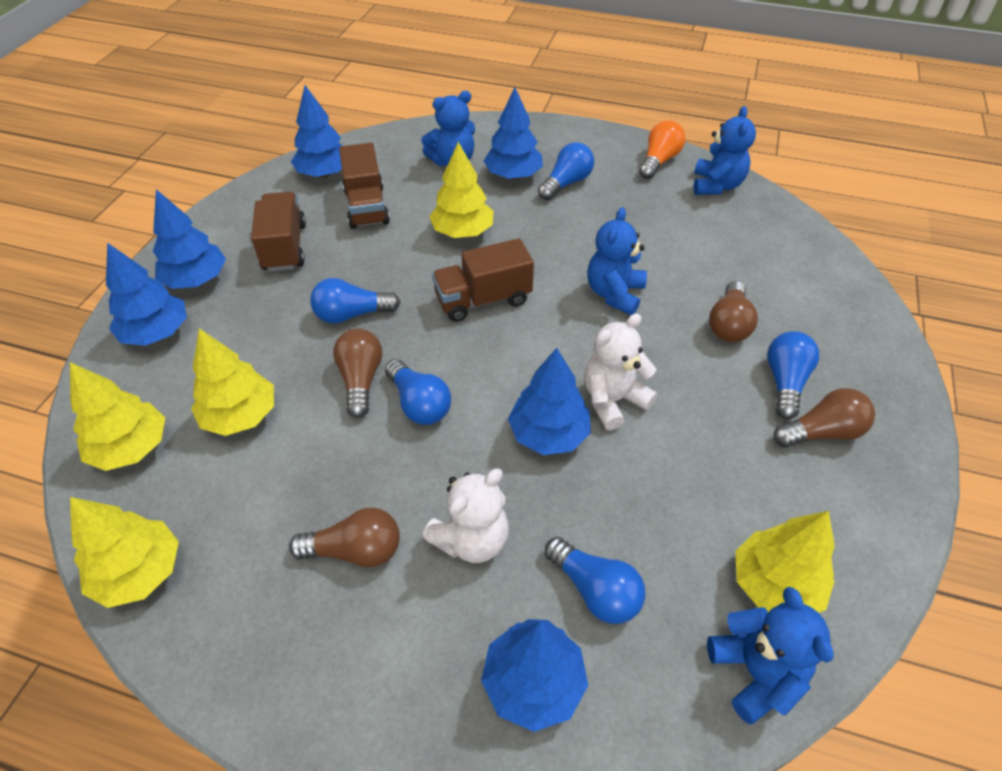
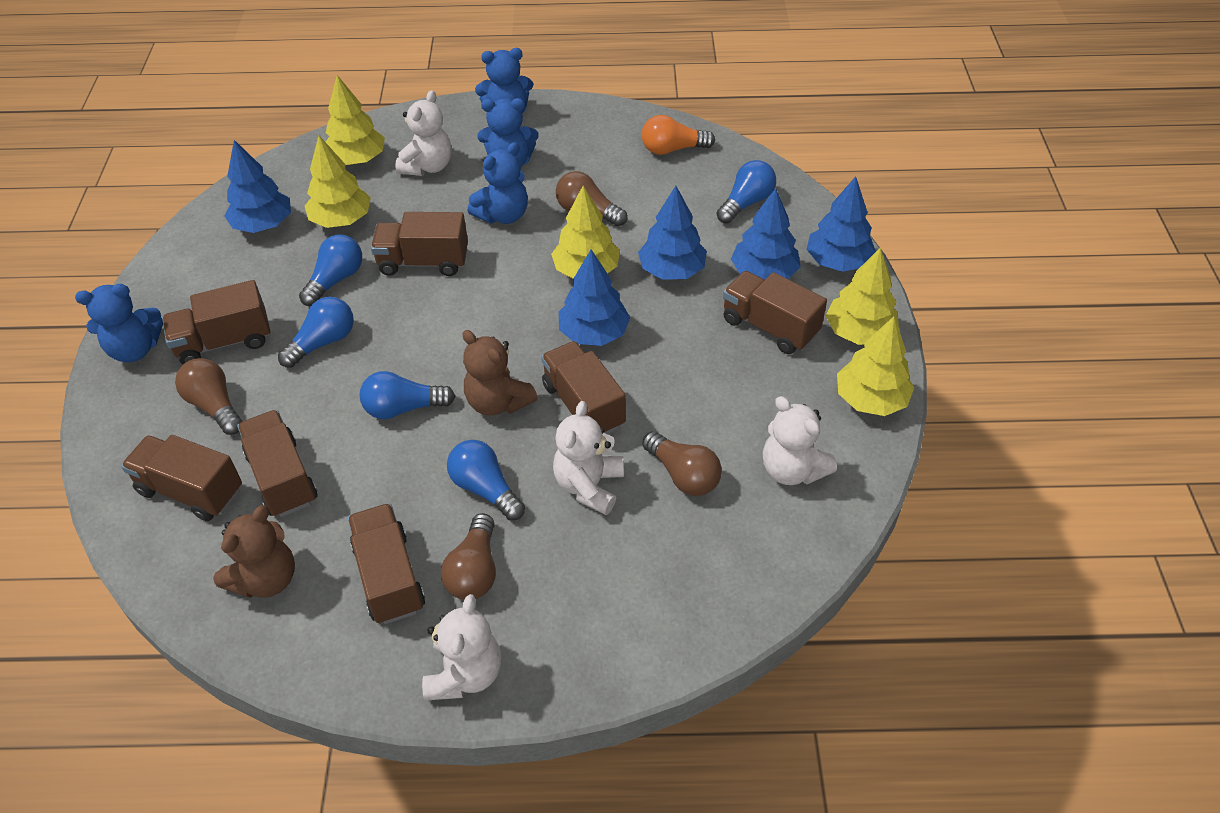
blue tree: 6 -> 5
brown teddy bear: 0 -> 2
brown truck: 3 -> 7
white teddy bear: 2 -> 4

